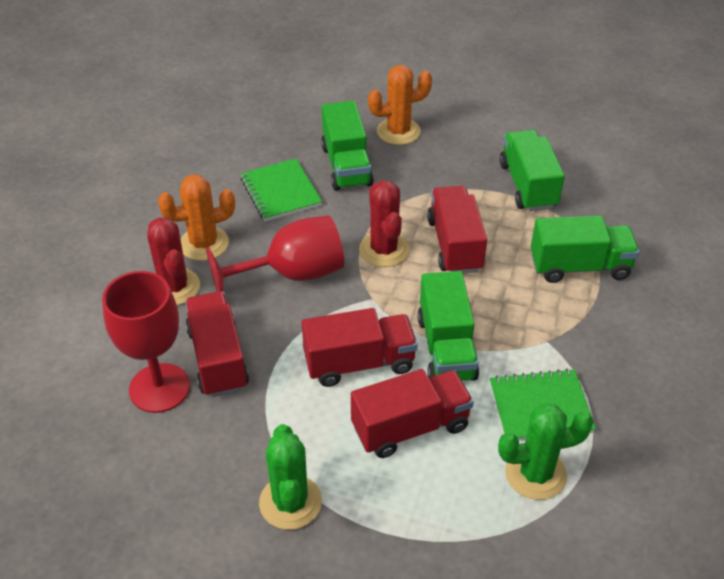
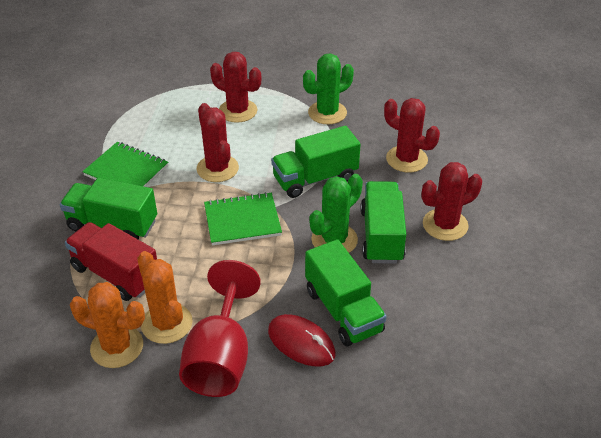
red cactus: 2 -> 4
red goblet: 2 -> 1
red mouse: 0 -> 1
red truck: 4 -> 1

